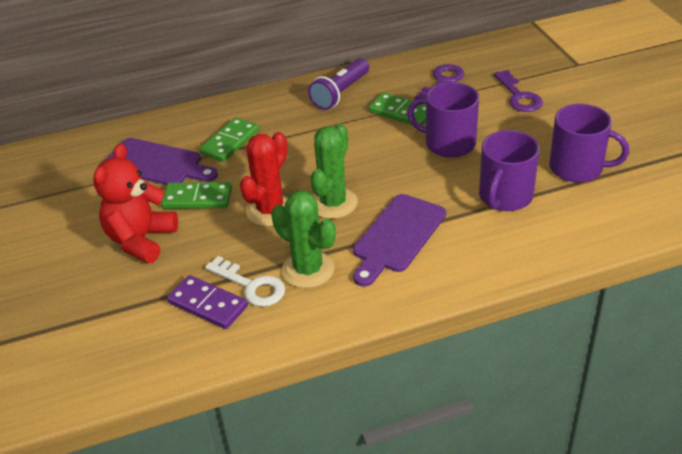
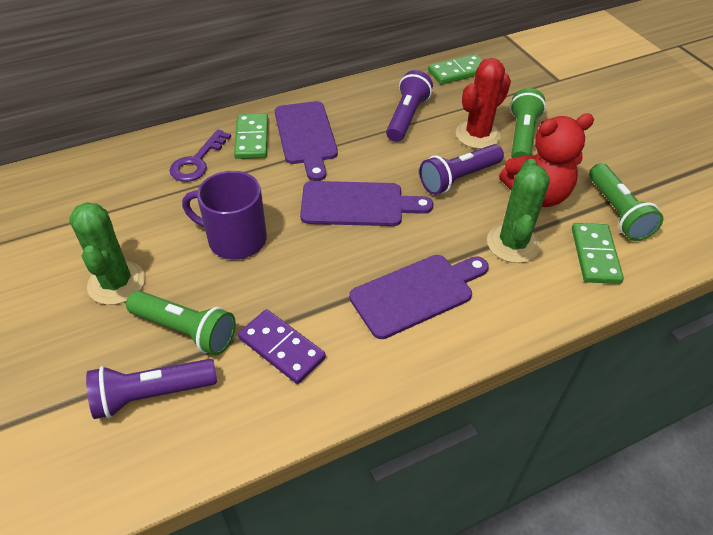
green flashlight: 0 -> 3
purple cutting board: 2 -> 3
purple flashlight: 1 -> 3
purple key: 2 -> 1
purple mug: 3 -> 1
white key: 1 -> 0

